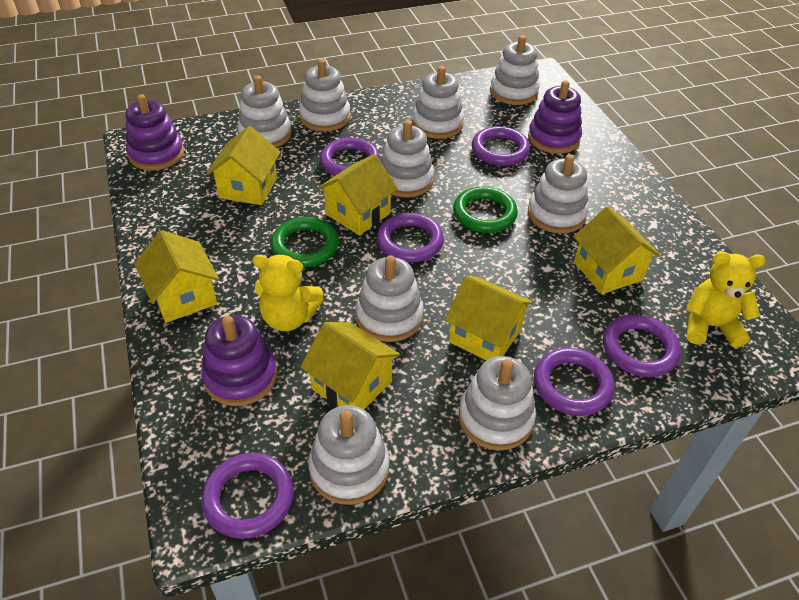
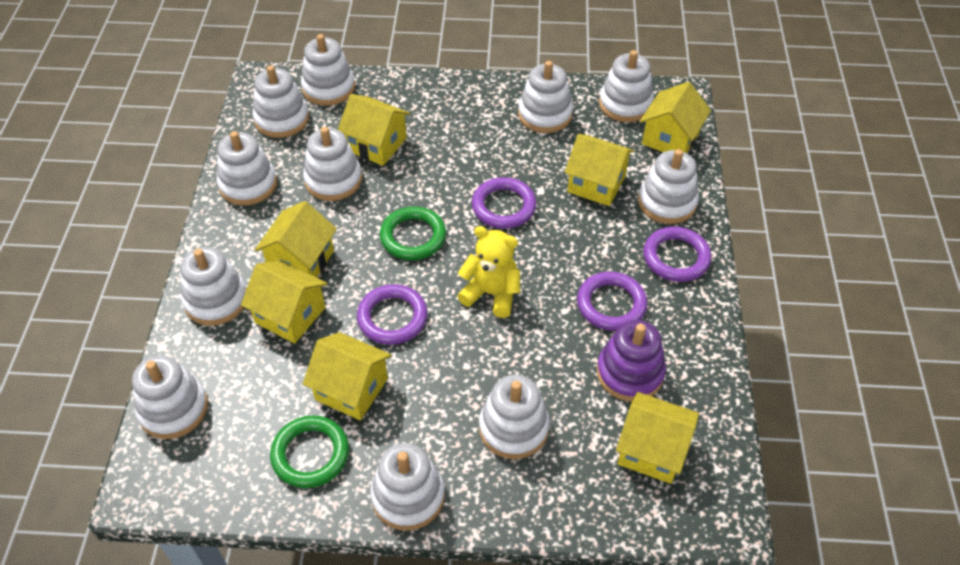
purple ring: 6 -> 4
purple stacking toy: 3 -> 1
white stacking toy: 9 -> 11
yellow house: 6 -> 7
yellow teddy bear: 2 -> 1

